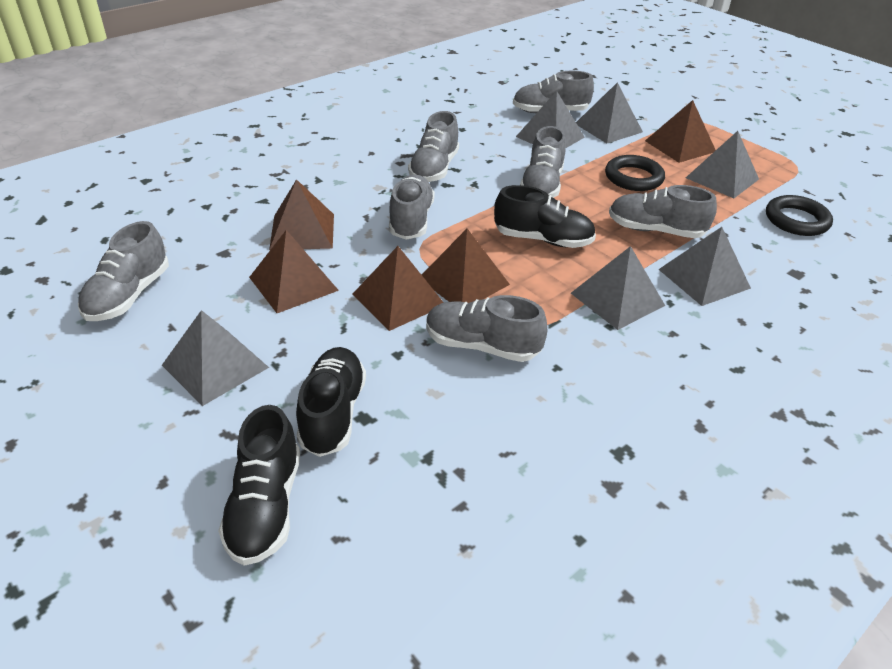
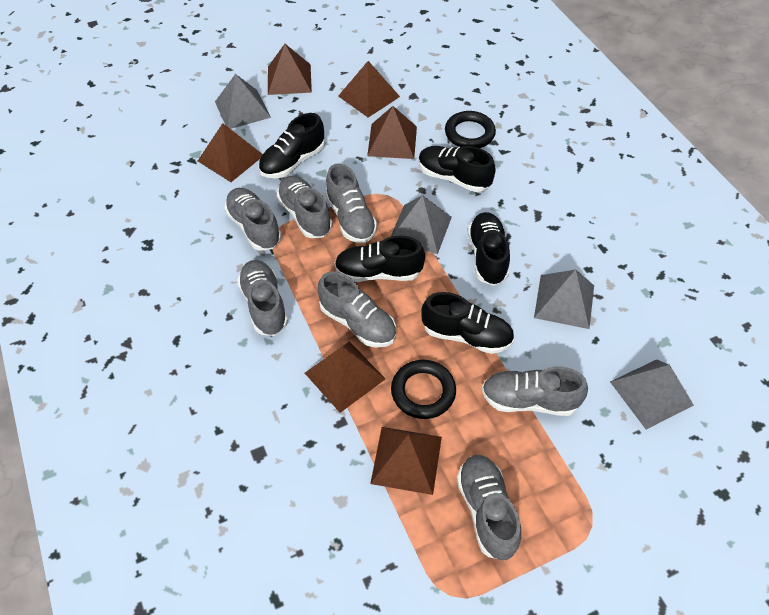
black shoe: 3 -> 5
brown pyramid: 5 -> 6
grey pyramid: 6 -> 4

